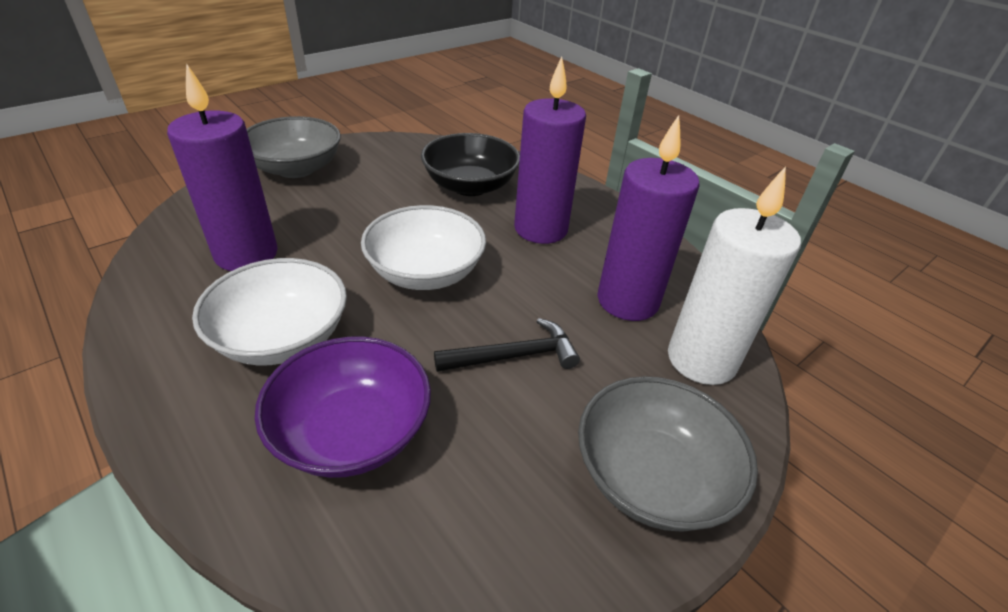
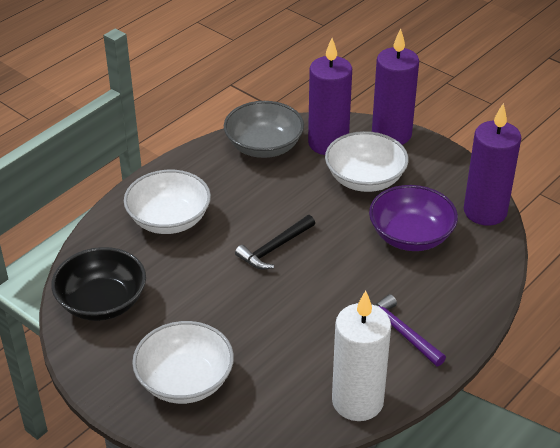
grey bowl: 2 -> 1
purple hammer: 0 -> 1
white bowl: 2 -> 3

